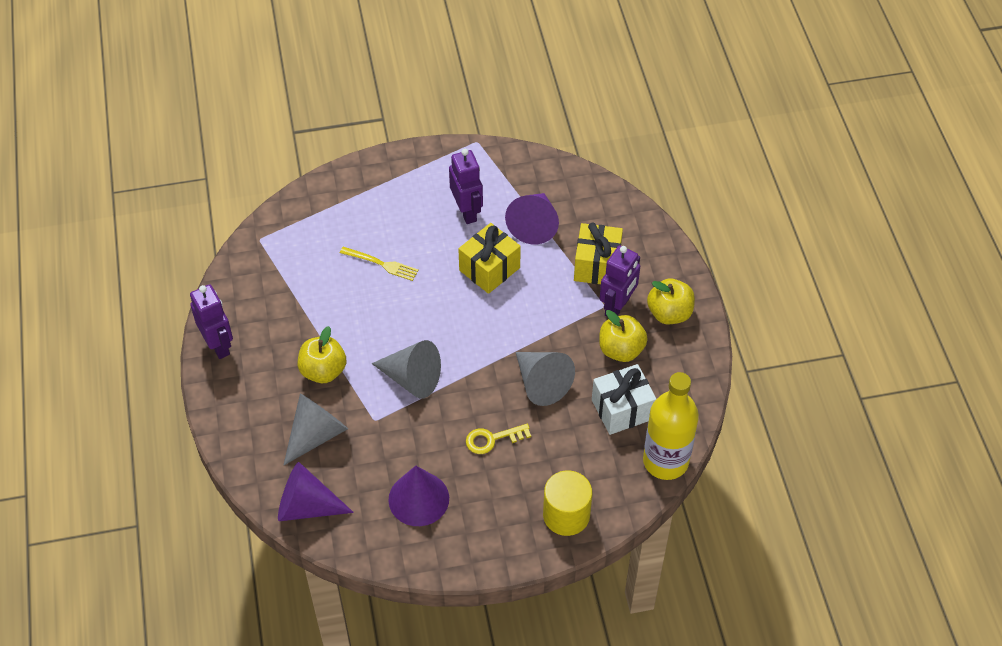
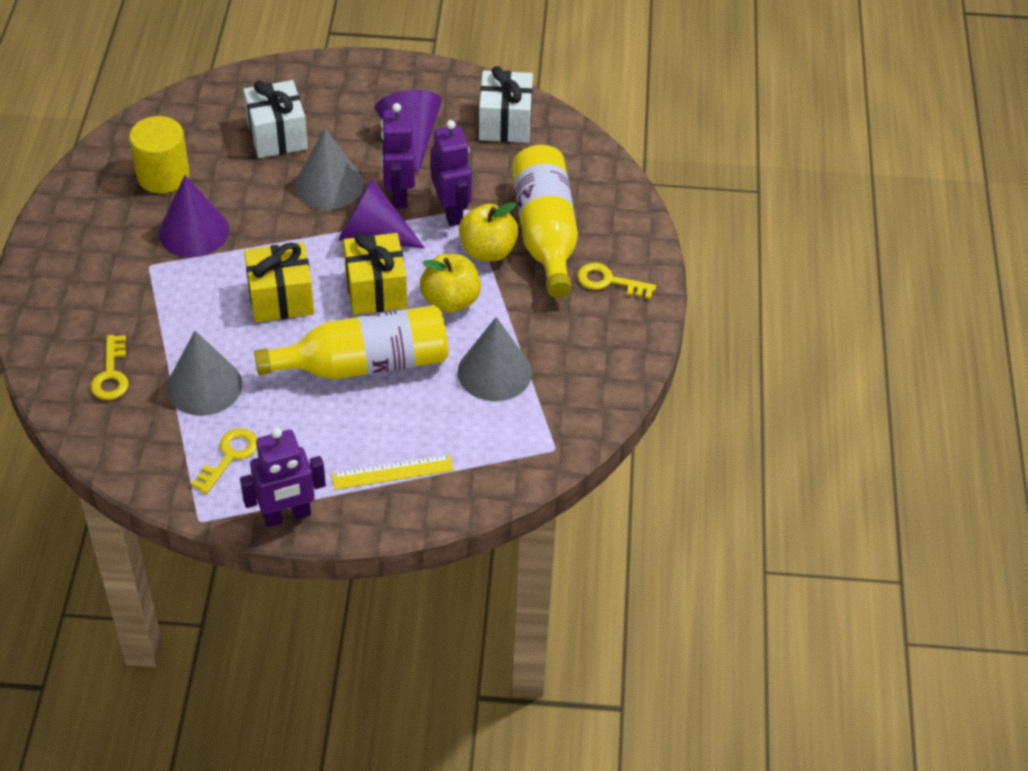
white gift: 1 -> 2
yellow apple: 3 -> 2
yellow bottle: 1 -> 2
yellow fork: 1 -> 0
yellow key: 1 -> 3
yellow ruler: 0 -> 1

